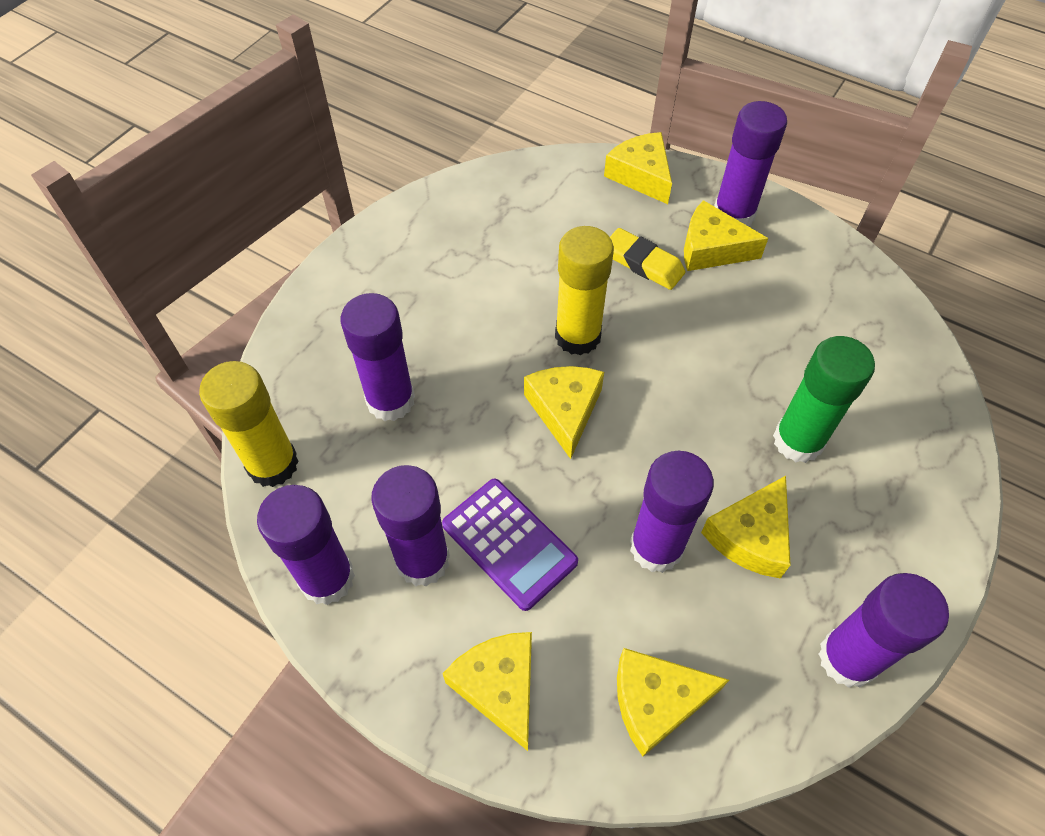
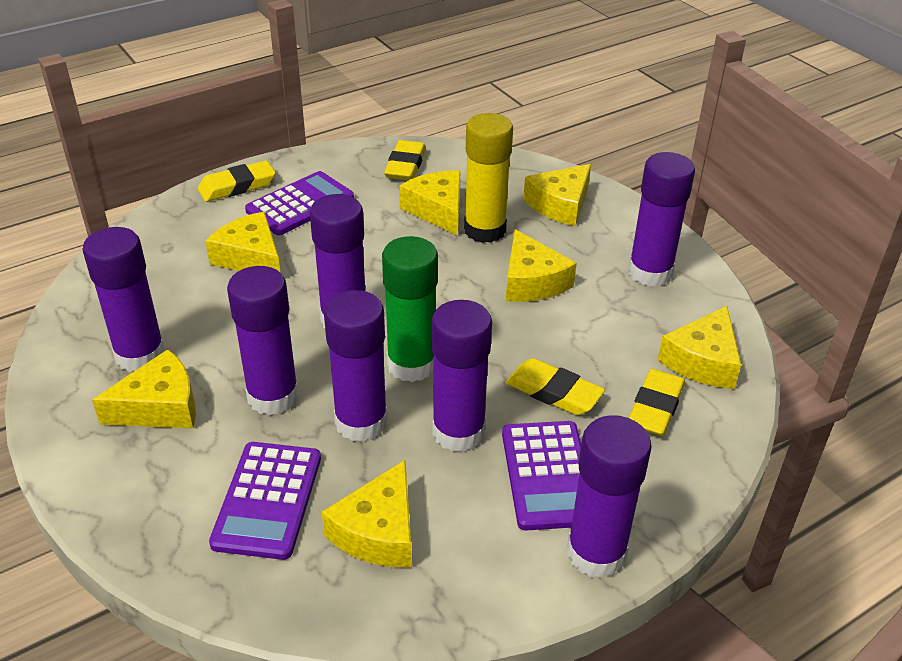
purple calculator: 1 -> 3
purple glue stick: 6 -> 7
yellow cheese: 6 -> 7
yellow eraser: 1 -> 4
yellow glue stick: 2 -> 1

